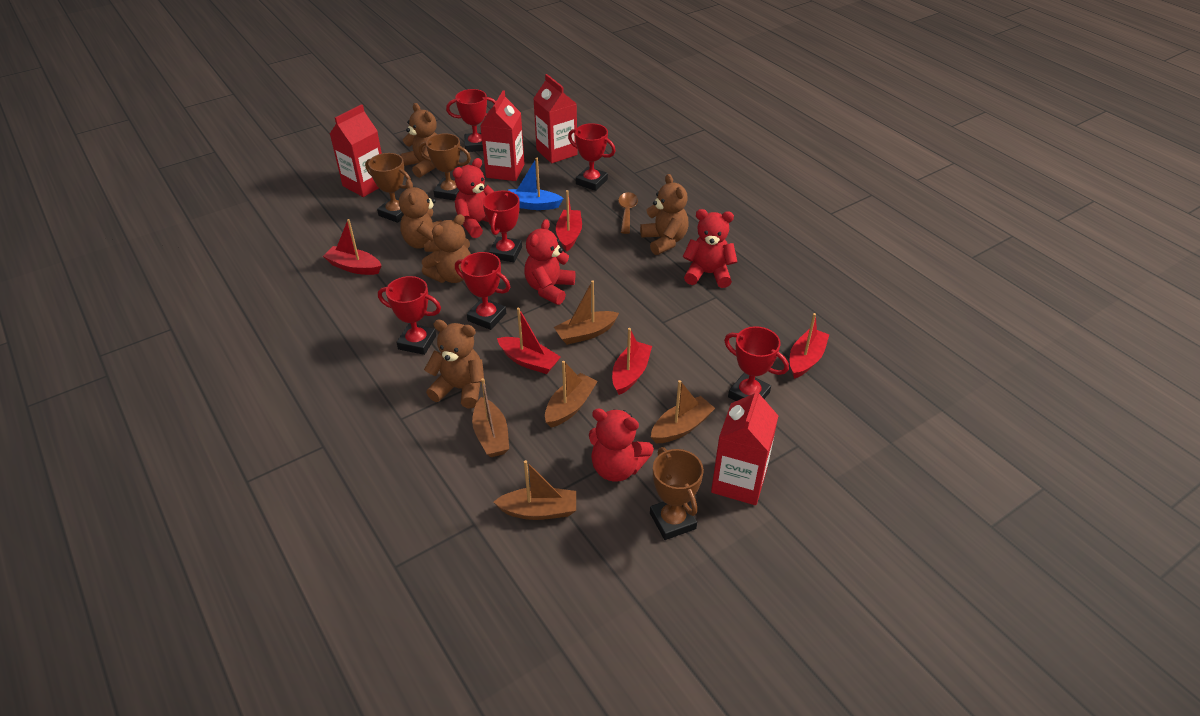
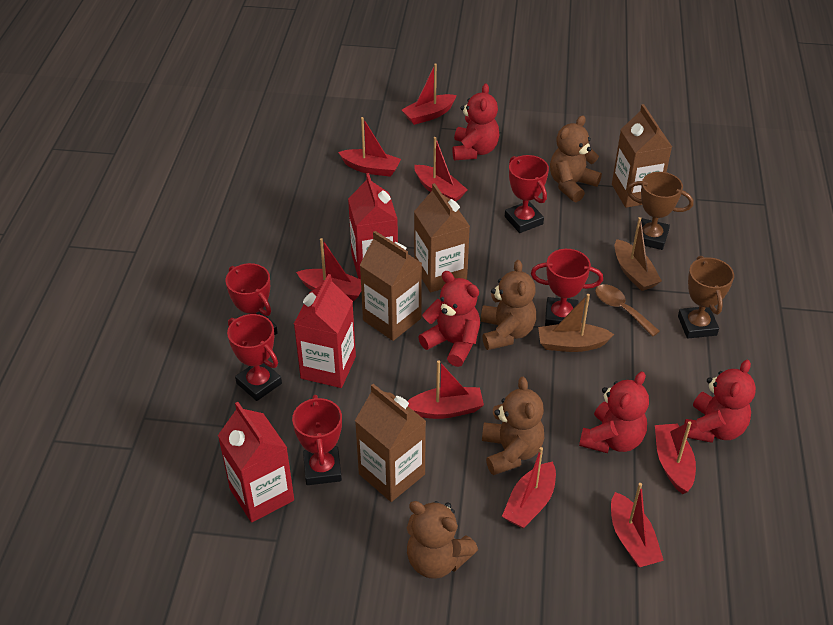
blue boat: 1 -> 0
brown boat: 5 -> 2
brown carton: 0 -> 4
brown teddy bear: 5 -> 4
brown trophy: 3 -> 2
red boat: 5 -> 8
red carton: 4 -> 3
red trophy: 6 -> 5

